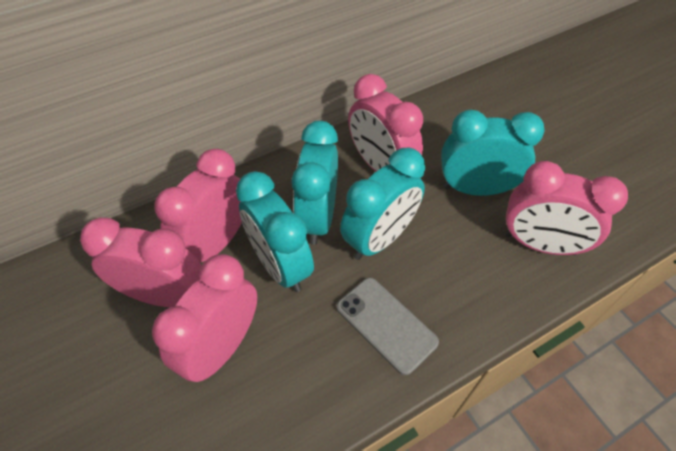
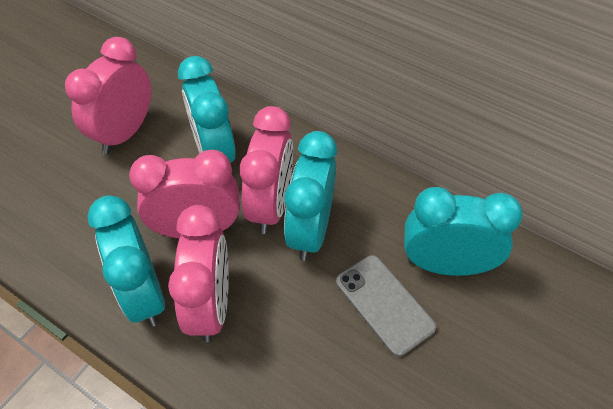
pink clock: 5 -> 4

